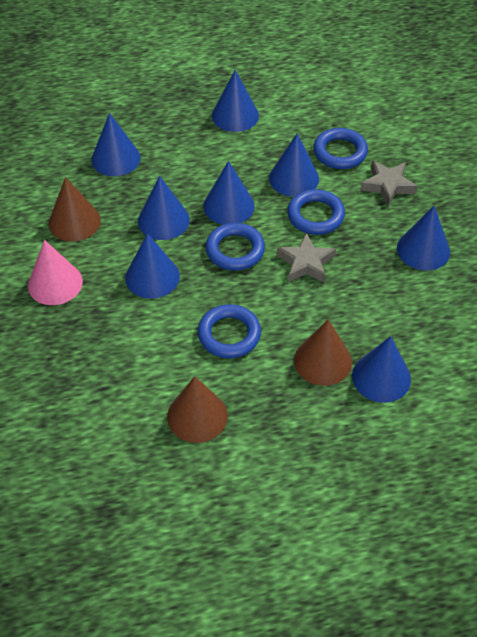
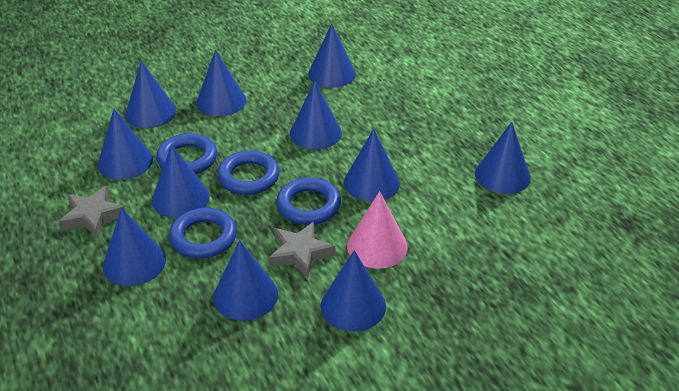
blue cone: 8 -> 11
brown cone: 3 -> 0

